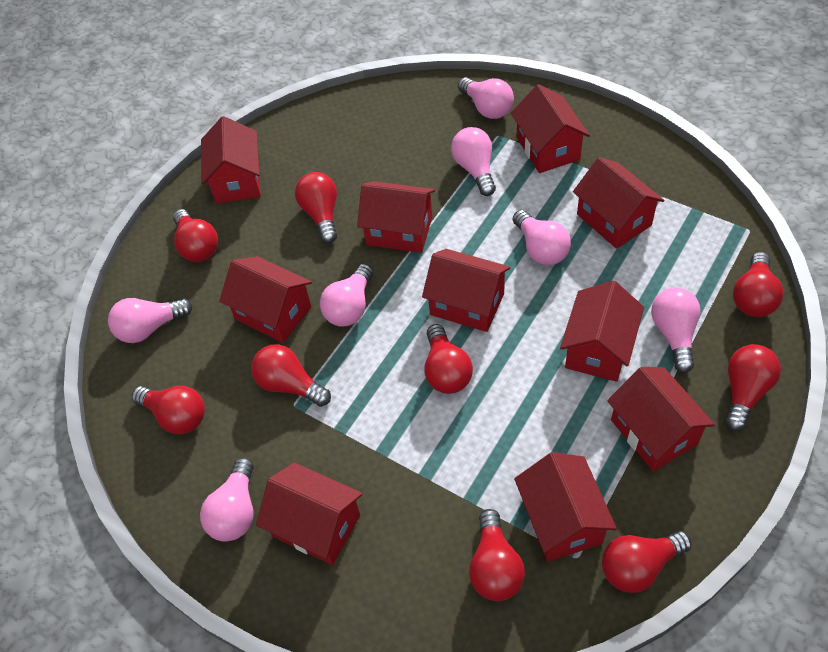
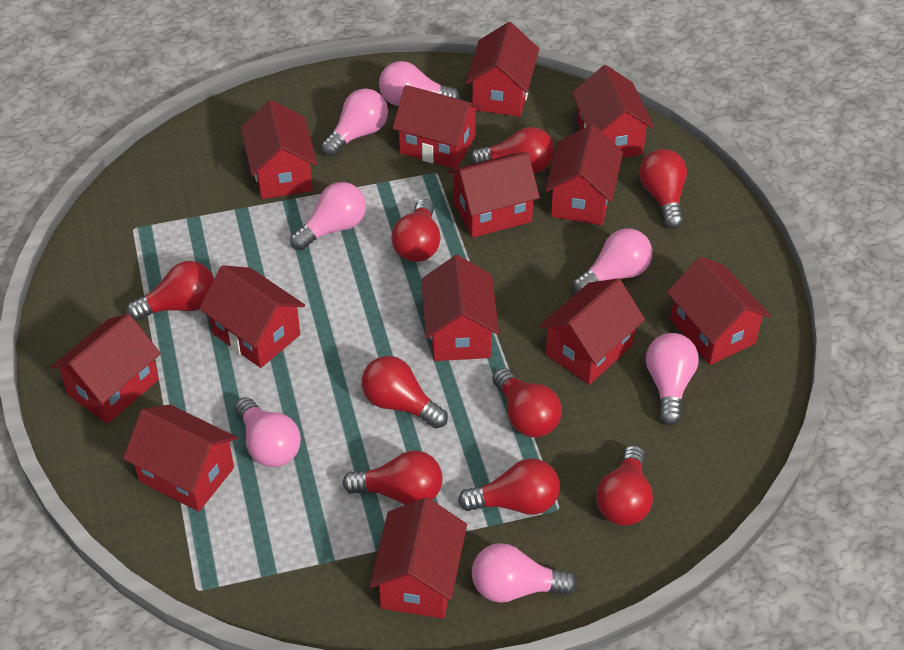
red house: 10 -> 13

